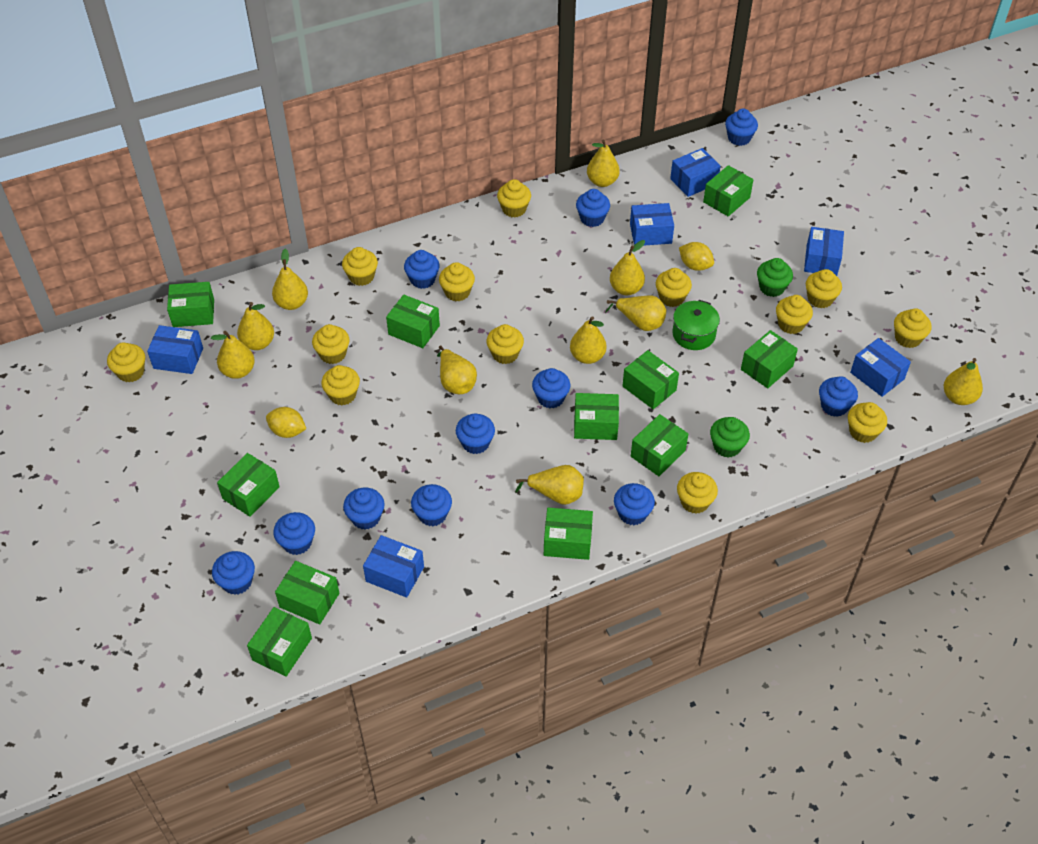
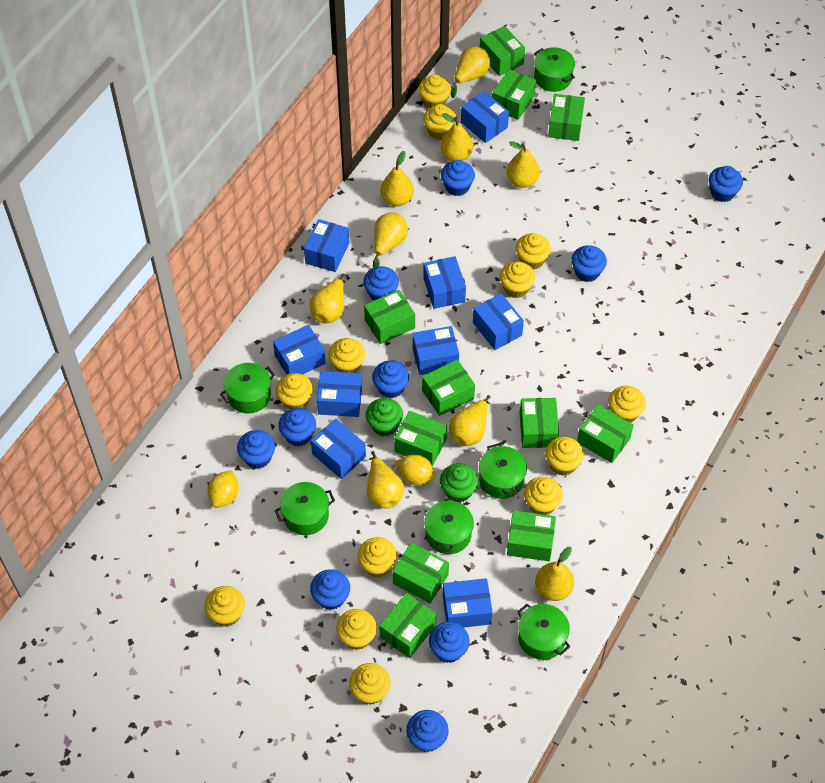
blue box: 6 -> 9
blue cupcake: 11 -> 10
green pot: 1 -> 6
yellow pear: 10 -> 9

